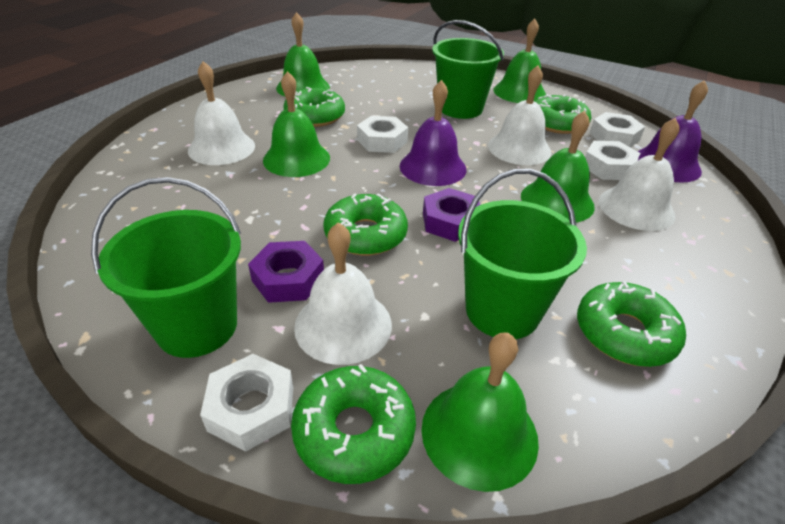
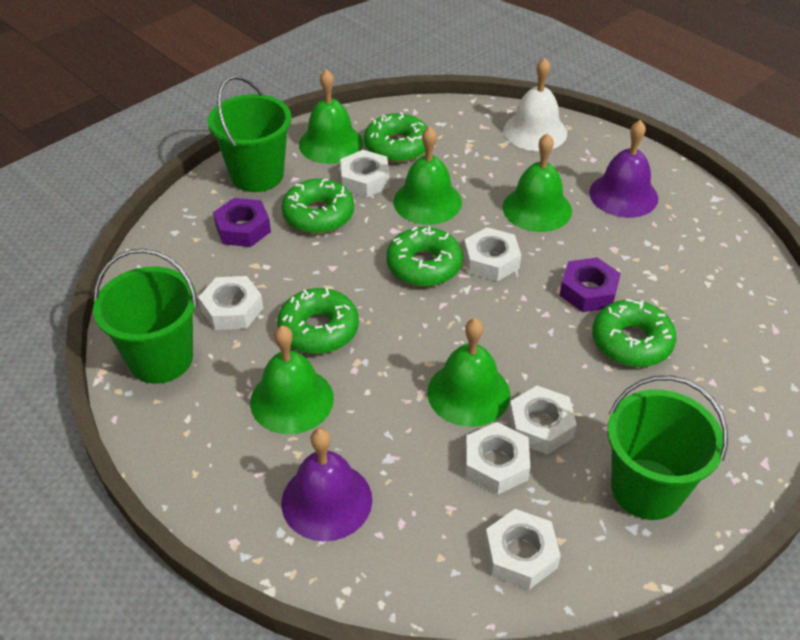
white bell: 4 -> 1
white nut: 4 -> 6

